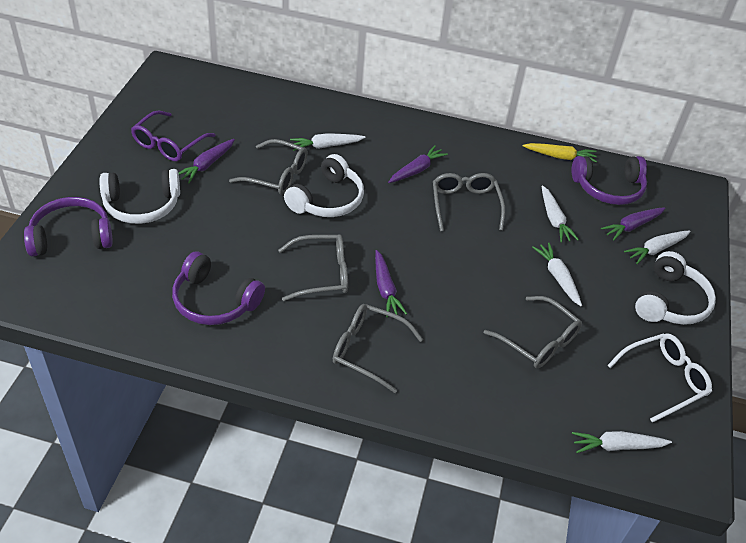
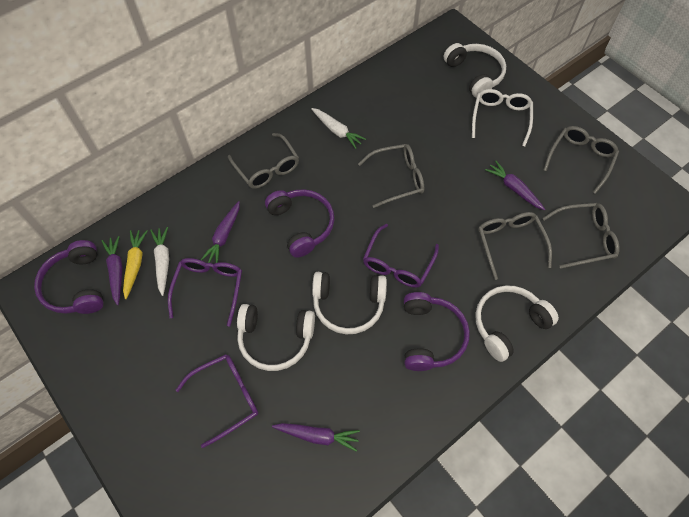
purple glasses: 1 -> 3
white carrot: 5 -> 2
white headphones: 3 -> 4

